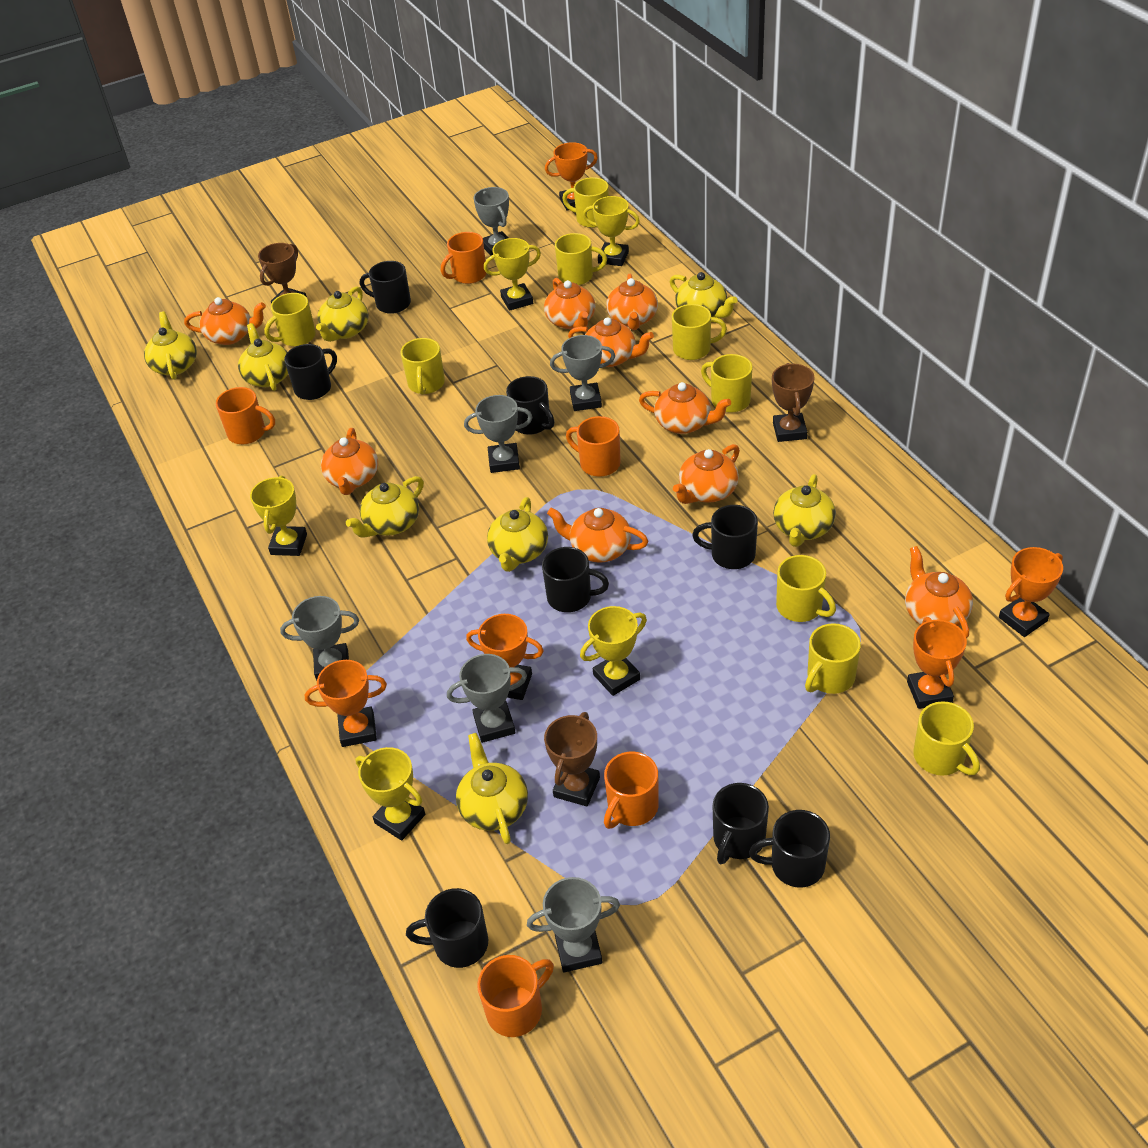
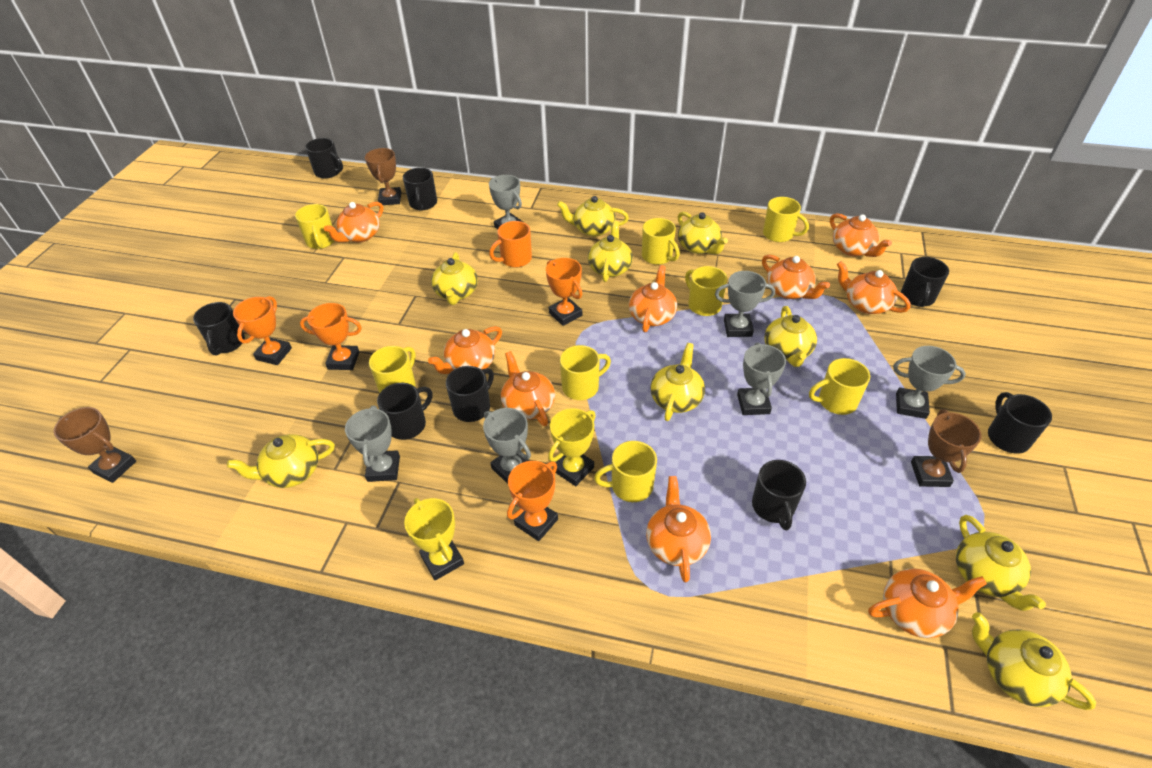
orange mug: 5 -> 1
orange trophy: 5 -> 4
yellow mug: 9 -> 8
yellow teapot: 8 -> 9
yellow trophy: 5 -> 2

